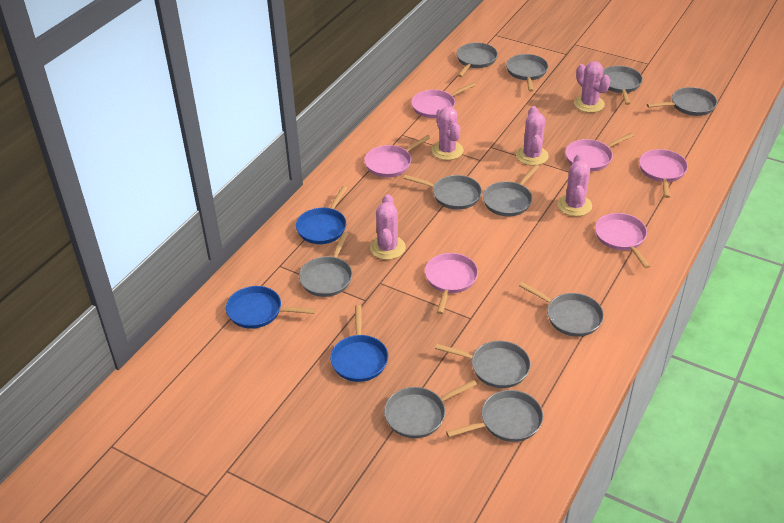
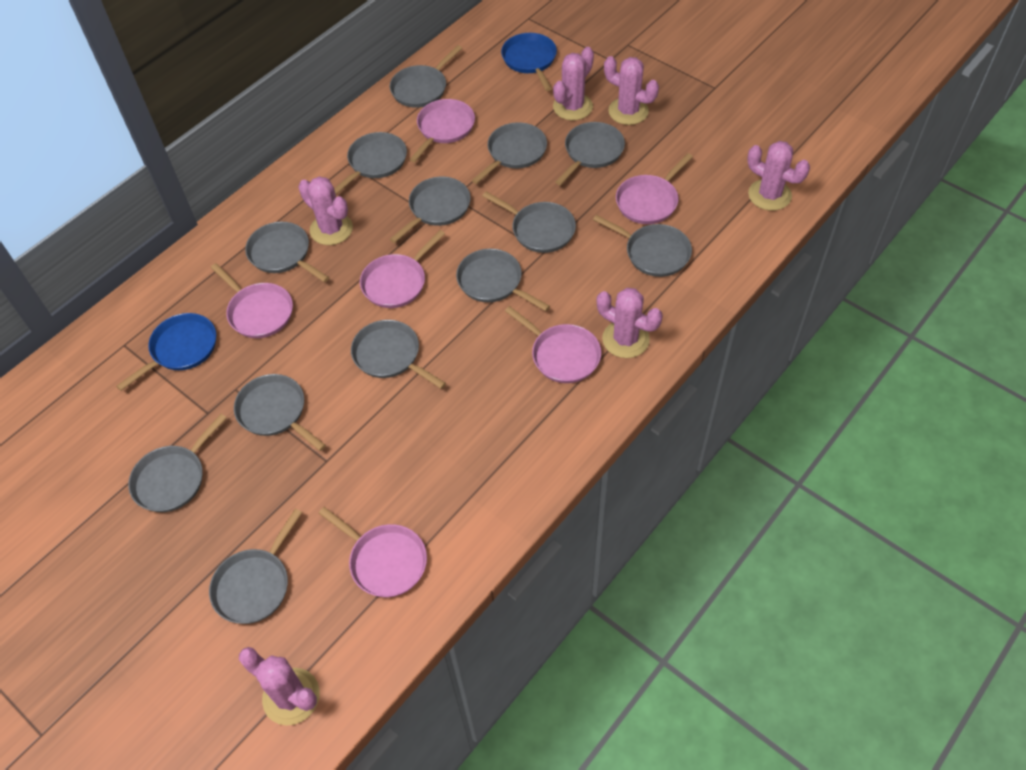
blue pan: 3 -> 2
grey pan: 11 -> 13
pink cactus: 5 -> 6

